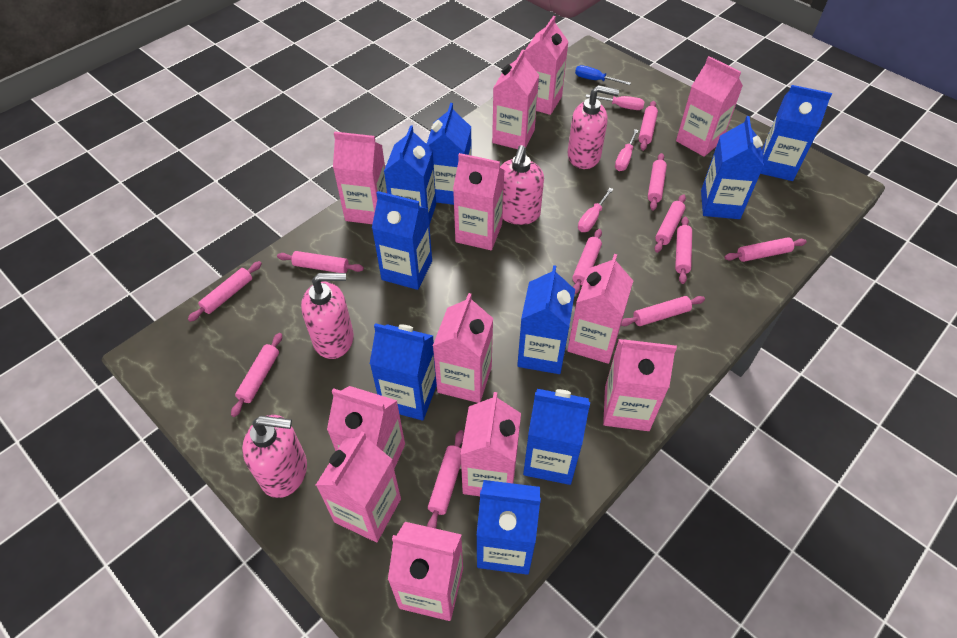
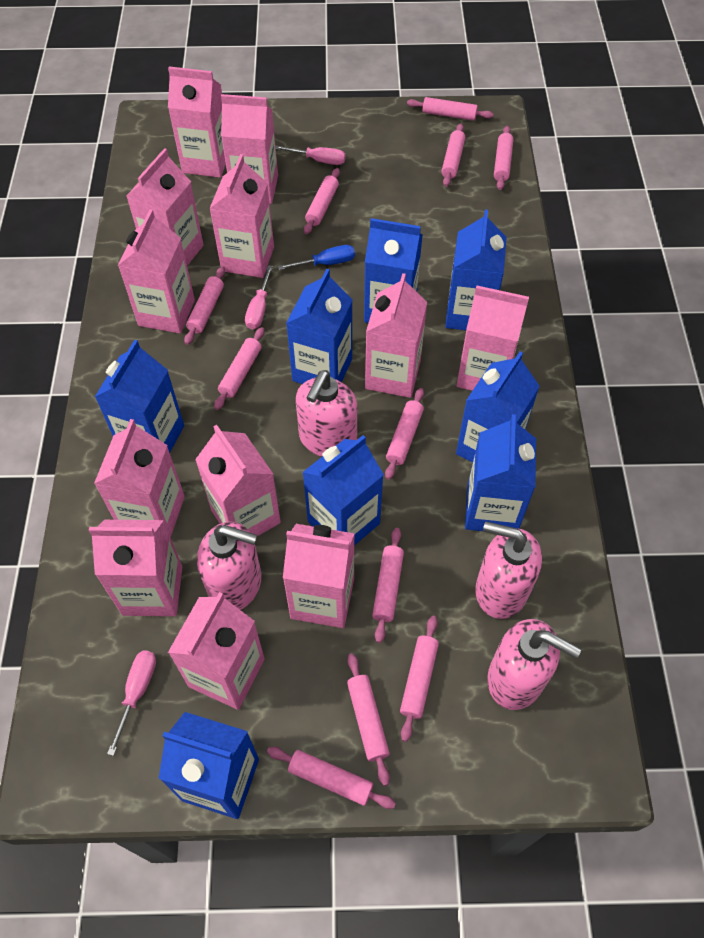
blue carton: 9 -> 8

